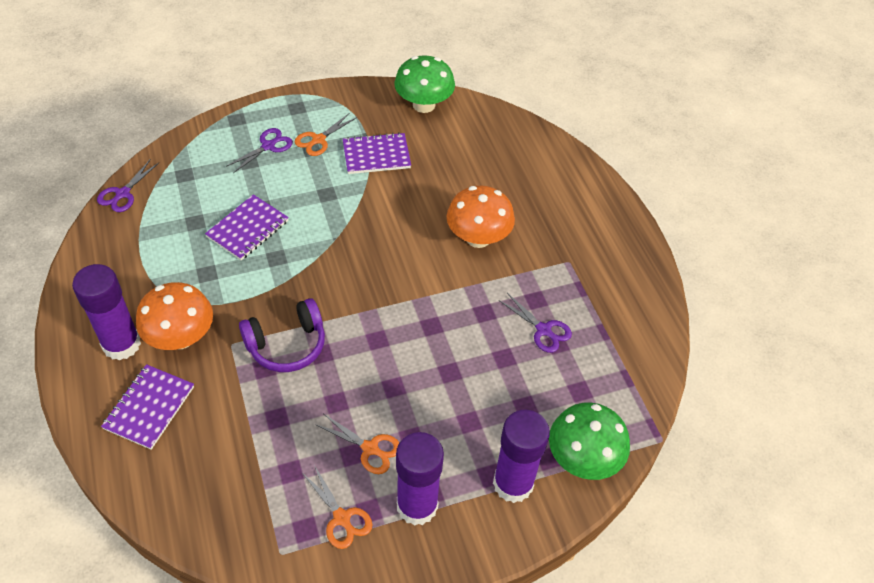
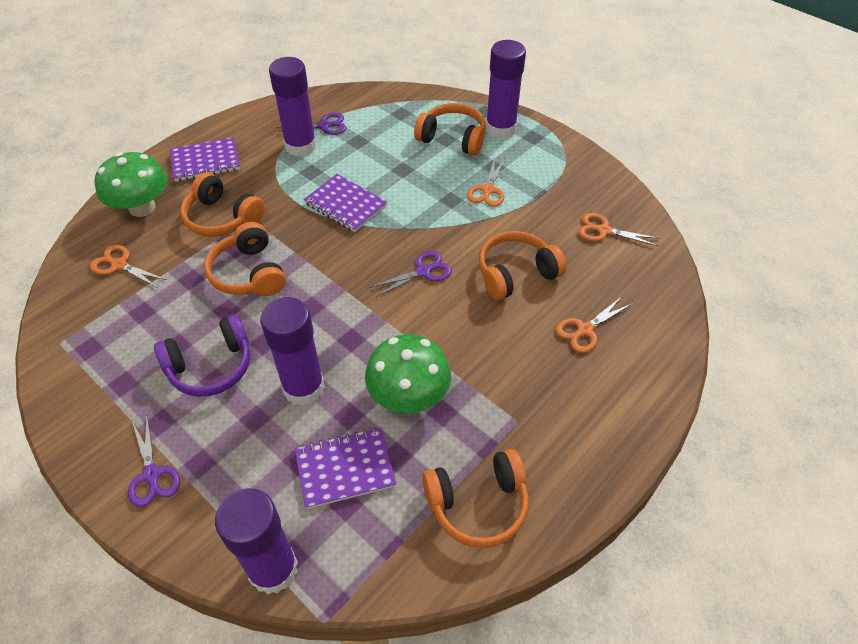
orange headphones: 0 -> 5
orange mushroom: 2 -> 0
orange scissors: 3 -> 4
purple glue stick: 3 -> 4

